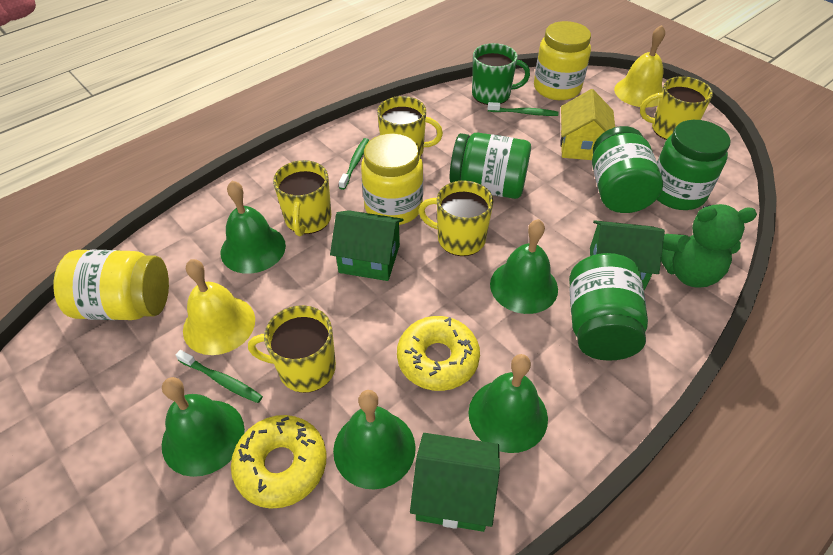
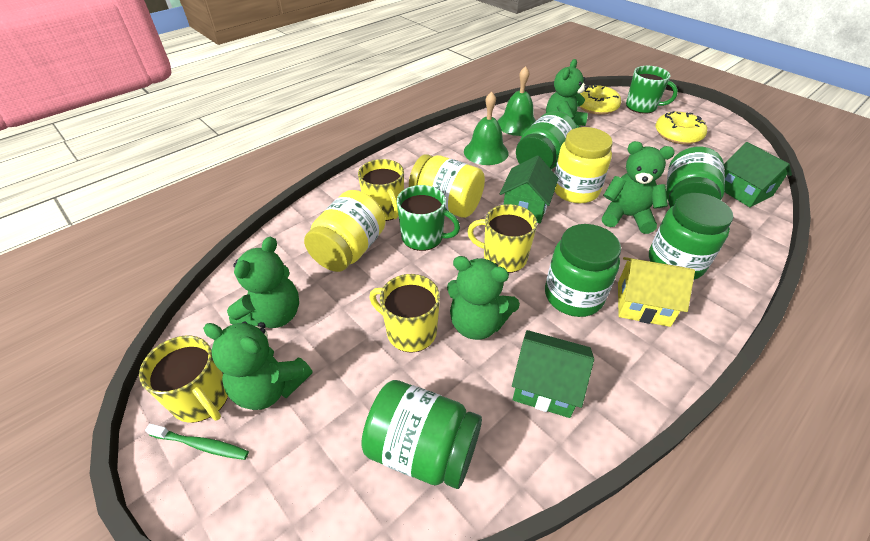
green bell: 5 -> 2
green jar: 4 -> 5
green mug: 1 -> 2
green teddy bear: 1 -> 5
green toothbrush: 3 -> 1
yellow bell: 2 -> 0
yellow mug: 5 -> 4

